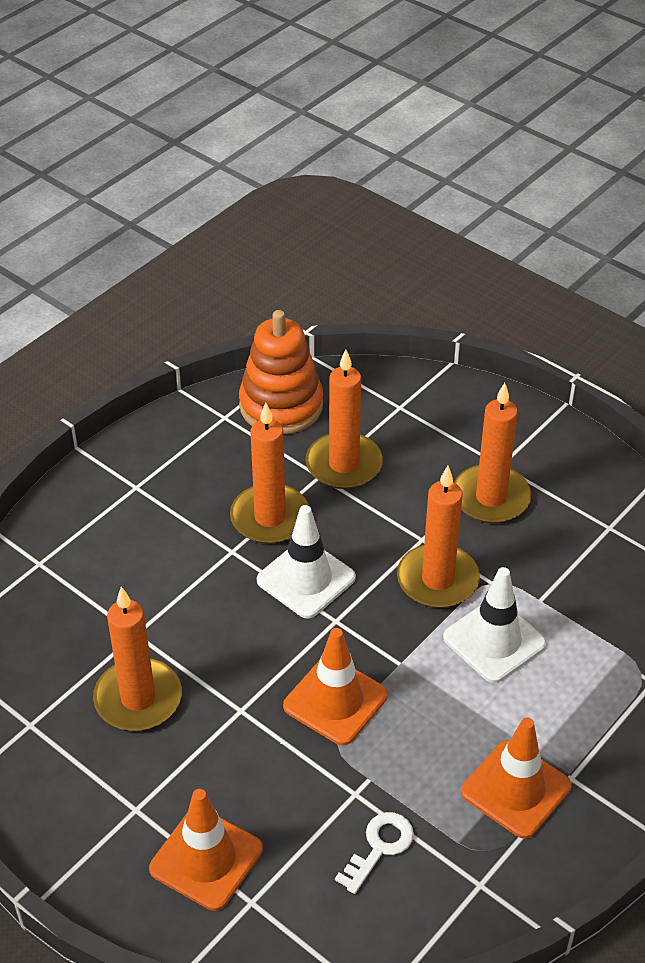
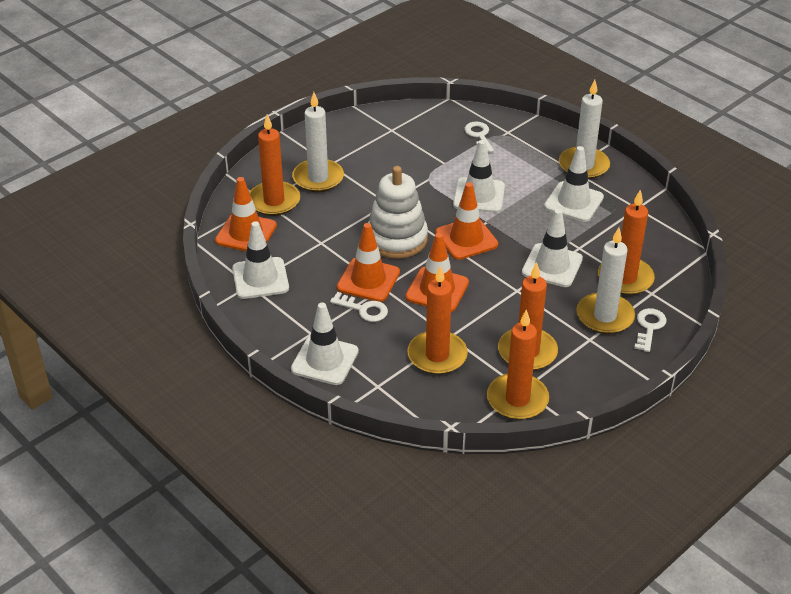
orange stacking toy: 1 -> 0
orange traffic cone: 3 -> 4
white candle: 0 -> 3
white key: 1 -> 3
white stacking toy: 0 -> 1
white traffic cone: 2 -> 5

